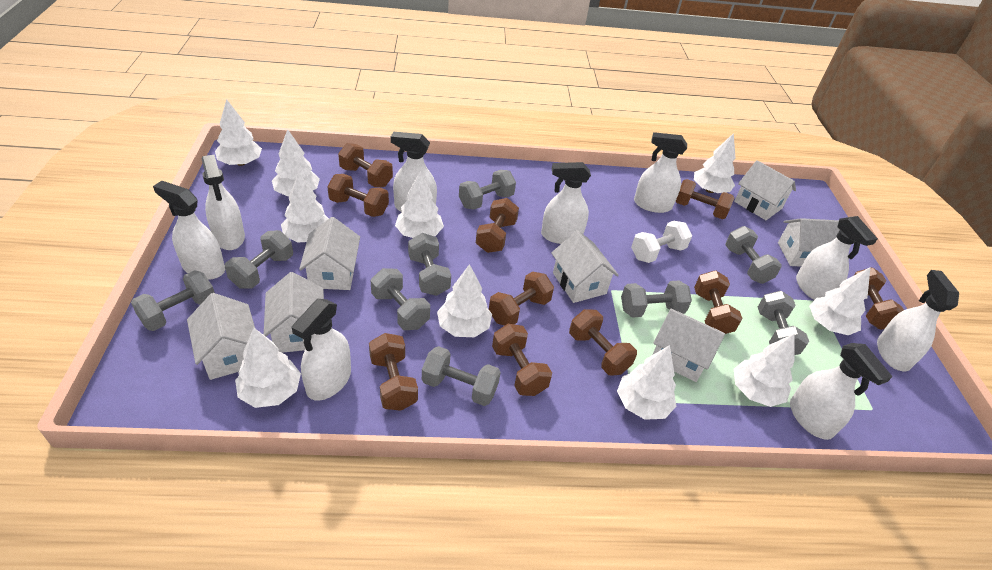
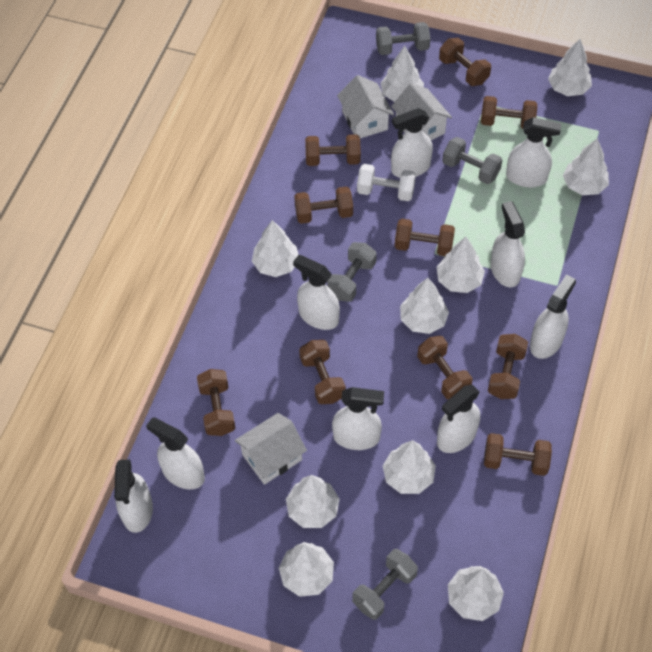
grey dumbbell: 9 -> 4
white house: 7 -> 3

